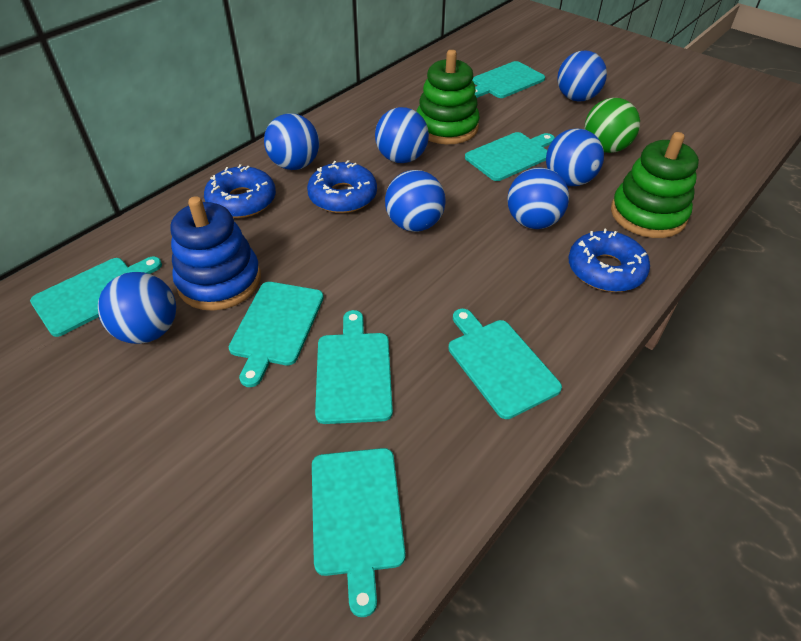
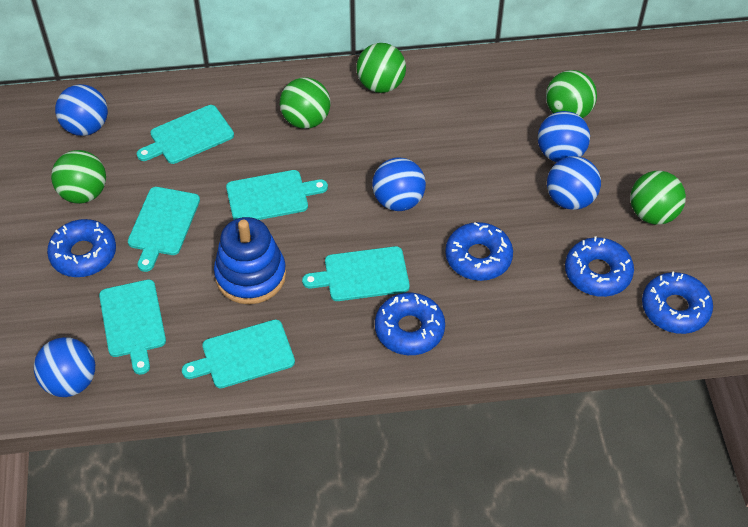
blue ball: 7 -> 5
blue donut: 3 -> 5
green ball: 1 -> 5
green stacking toy: 2 -> 0
turquoise cutting board: 7 -> 6

